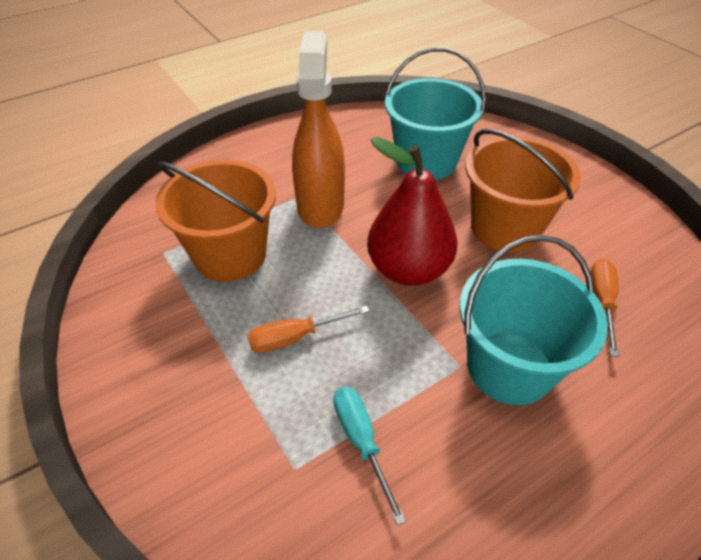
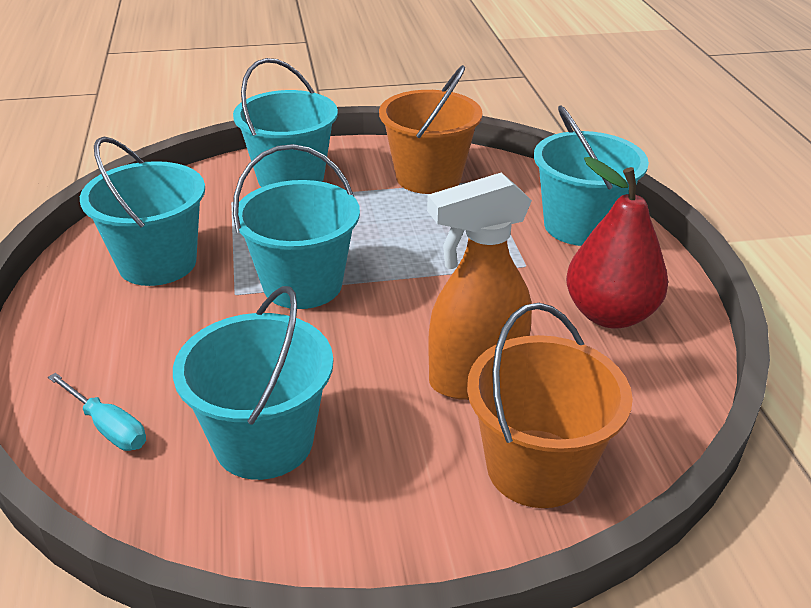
orange screwdriver: 2 -> 0
turquoise bucket: 2 -> 5

